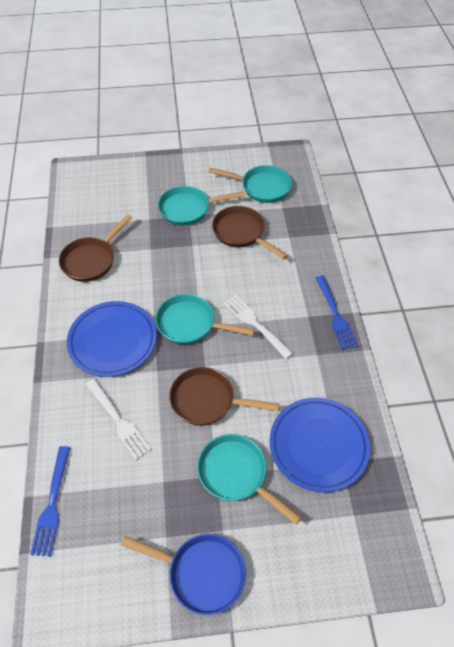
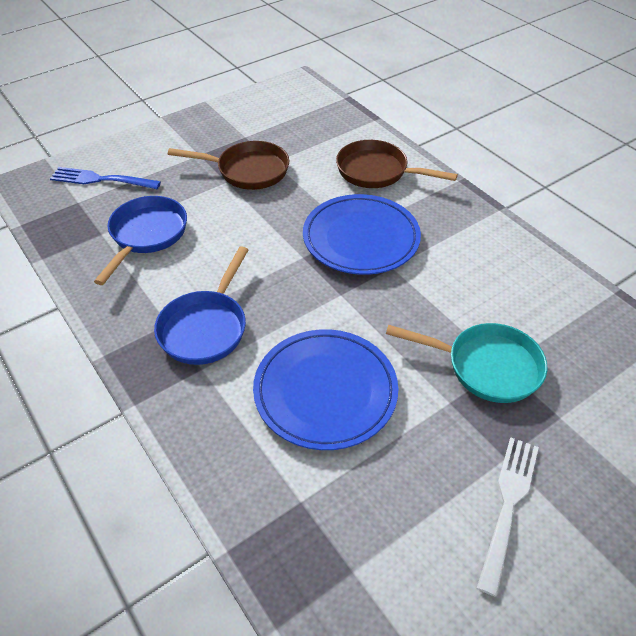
blue fork: 2 -> 1
blue pan: 1 -> 2
brown pan: 3 -> 2
turquoise pan: 4 -> 1
white fork: 2 -> 1

